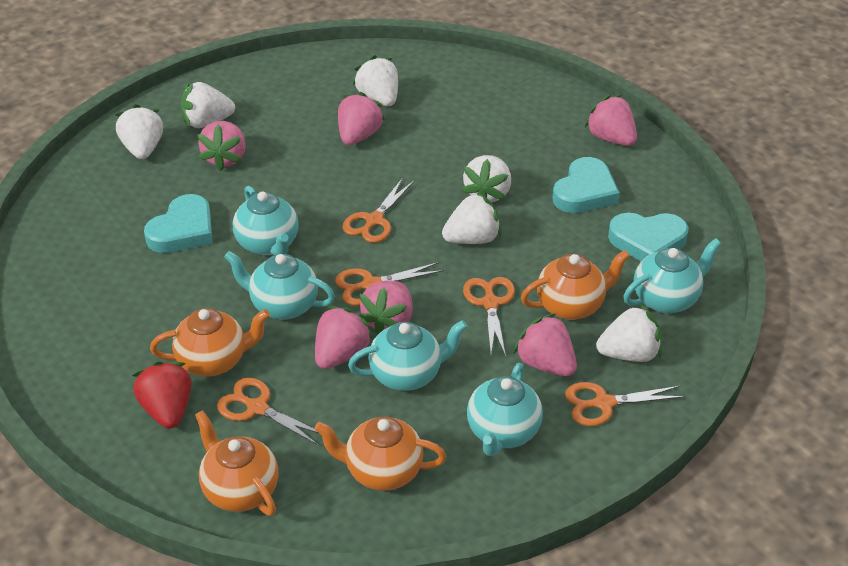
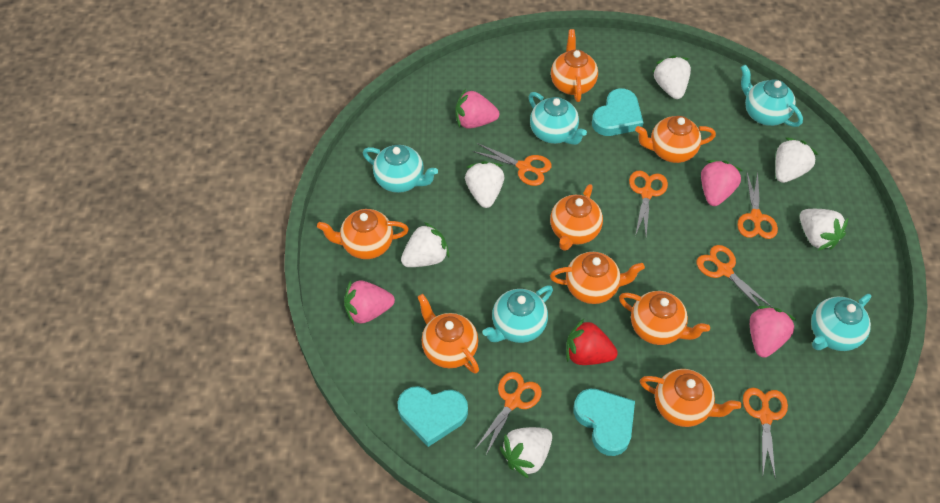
orange scissors: 5 -> 6
orange teapot: 4 -> 8
pink strawberry: 6 -> 4

